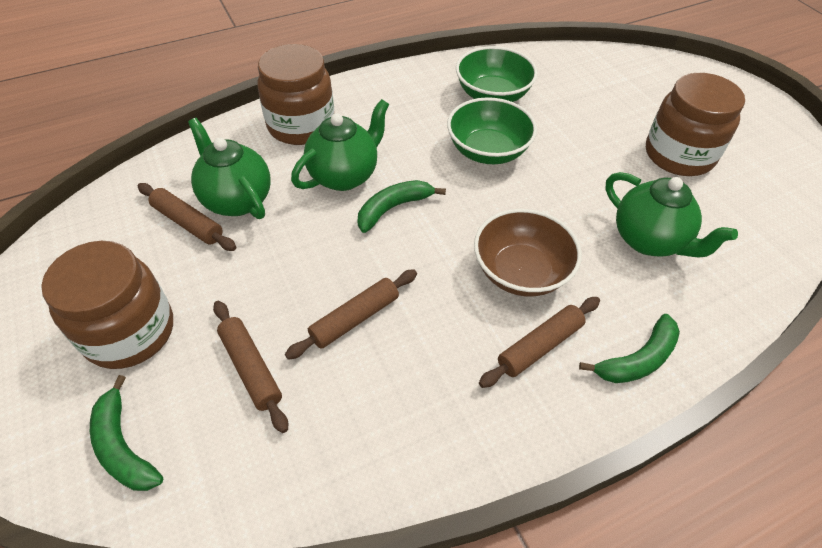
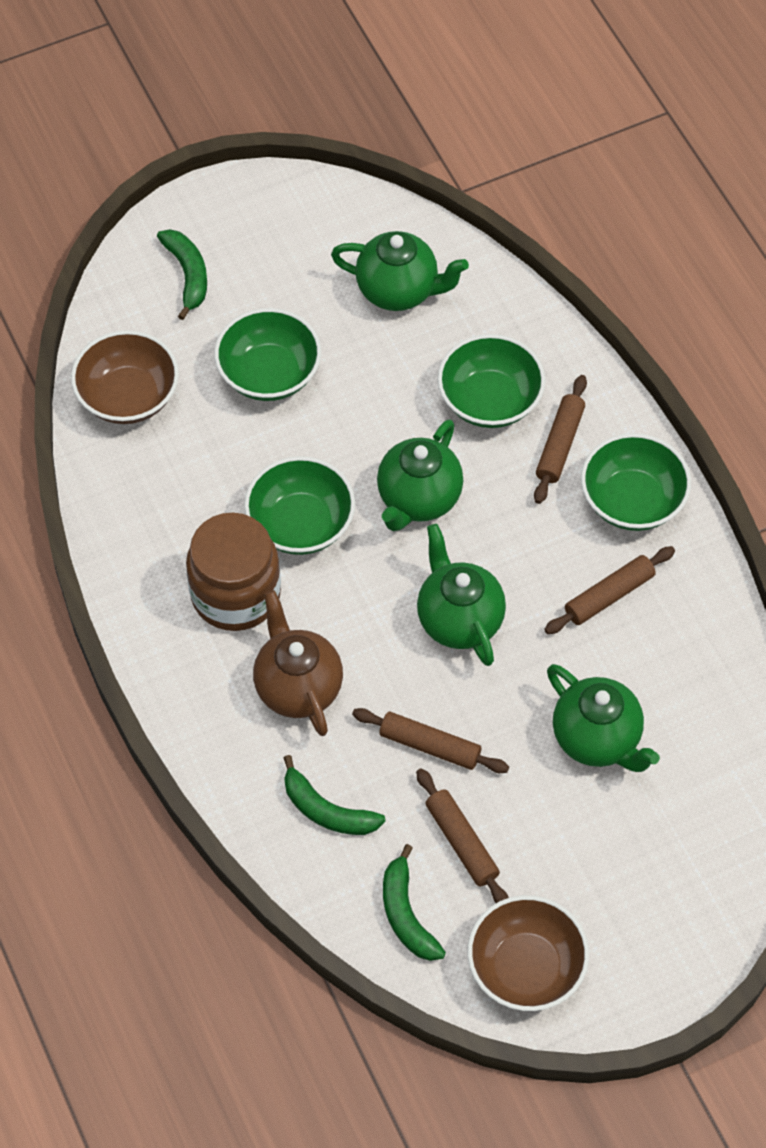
brown bowl: 1 -> 2
brown jar: 3 -> 1
brown teapot: 0 -> 1
green bowl: 2 -> 4
green teapot: 3 -> 4

